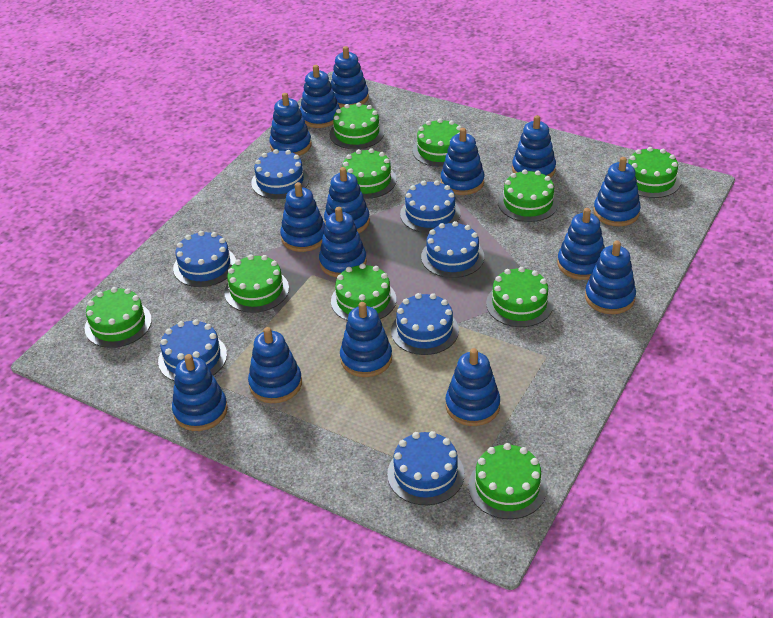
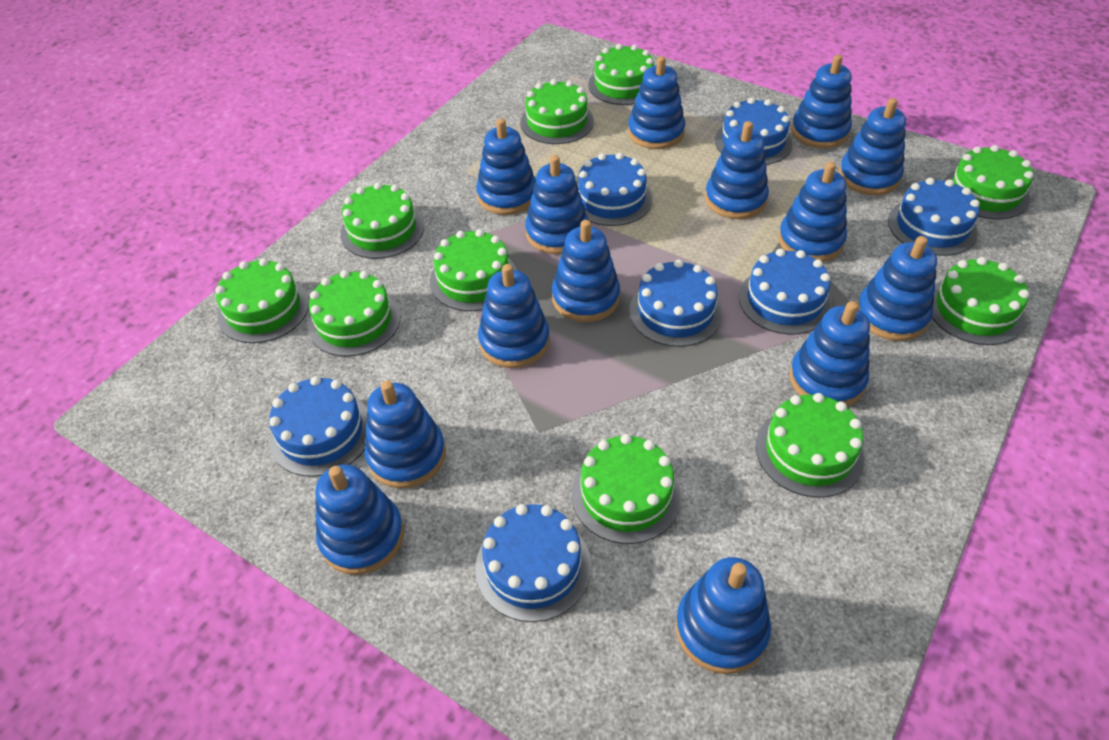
blue stacking toy: 15 -> 14

